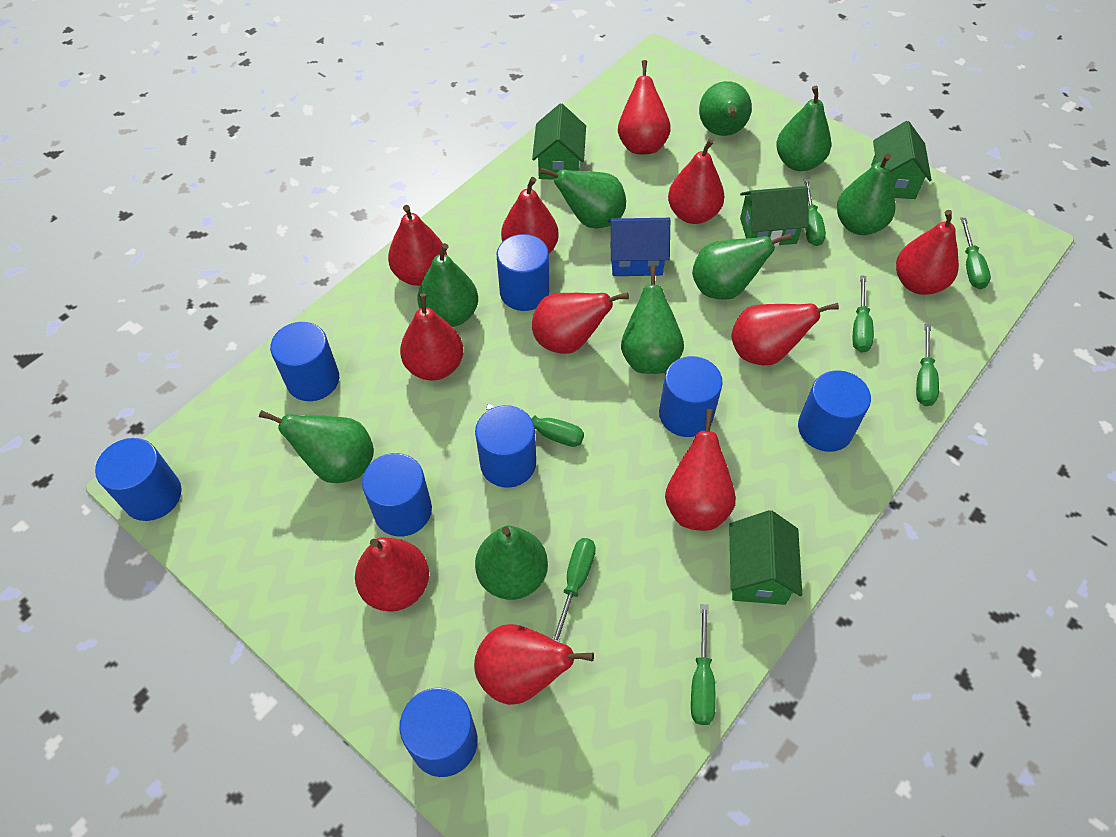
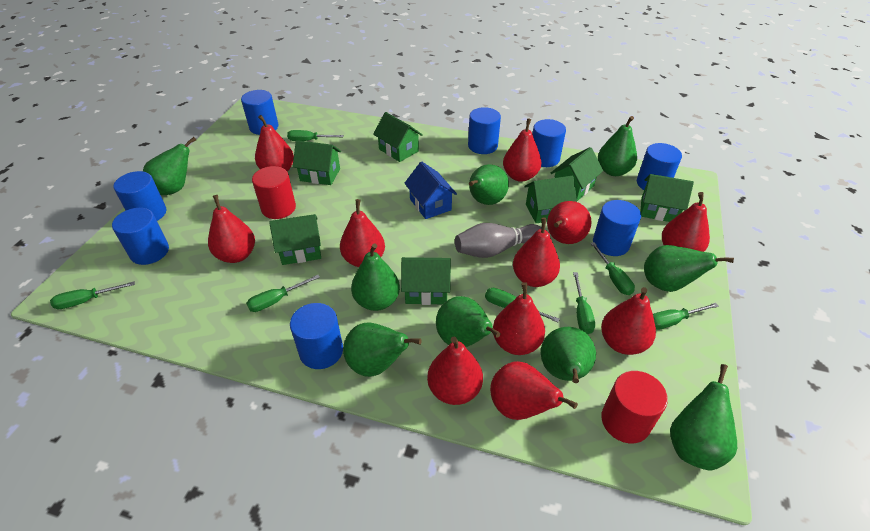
green house: 4 -> 7
grey bowling pin: 0 -> 1
red cylinder: 0 -> 2

